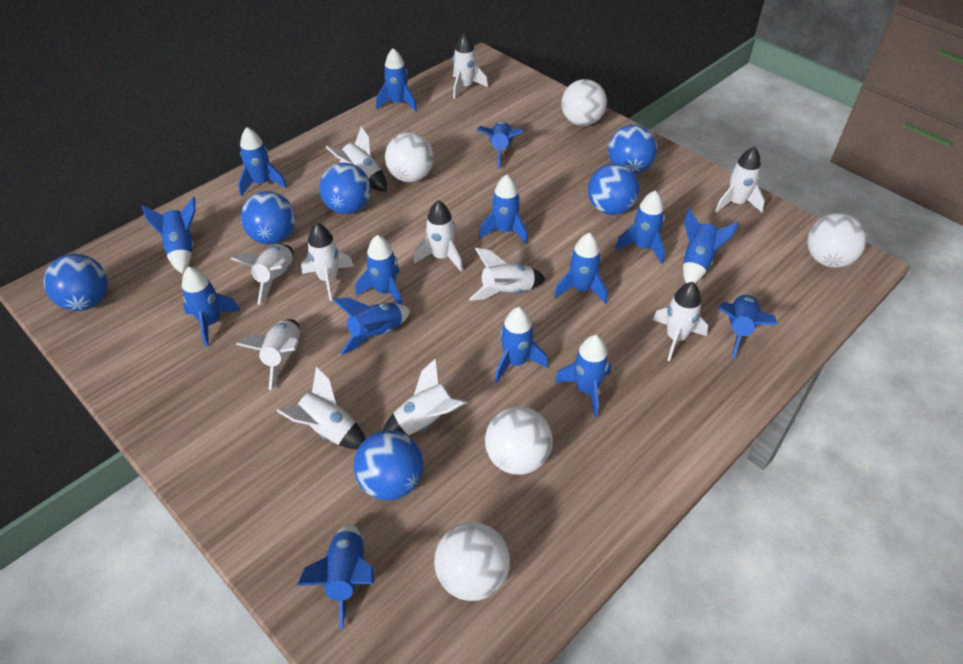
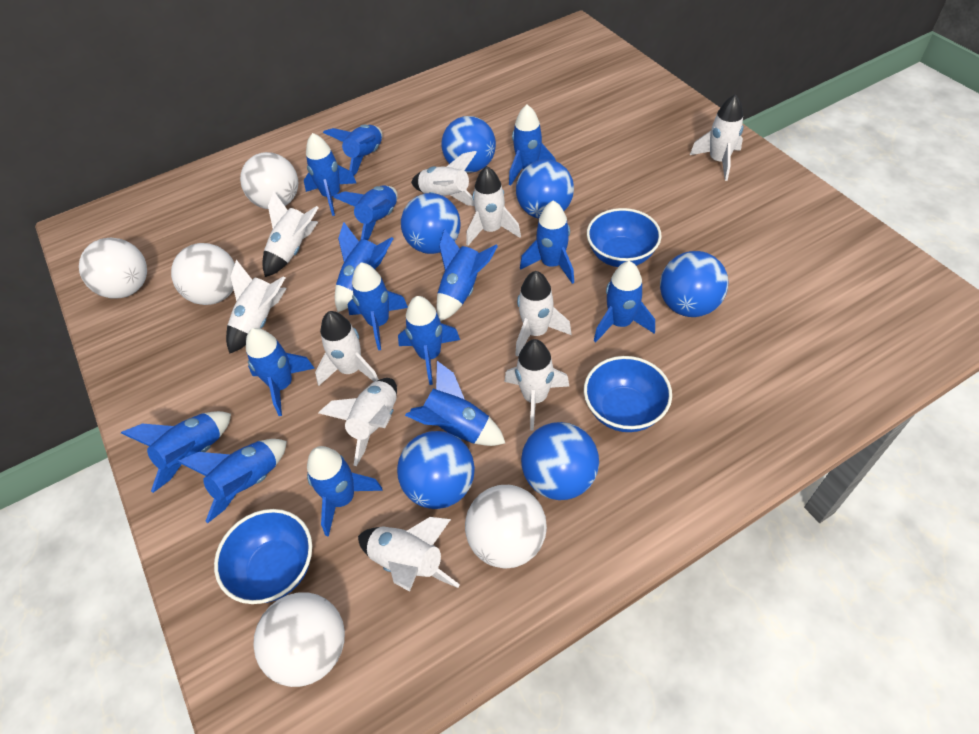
blue bowl: 0 -> 3
white rocket: 11 -> 10

